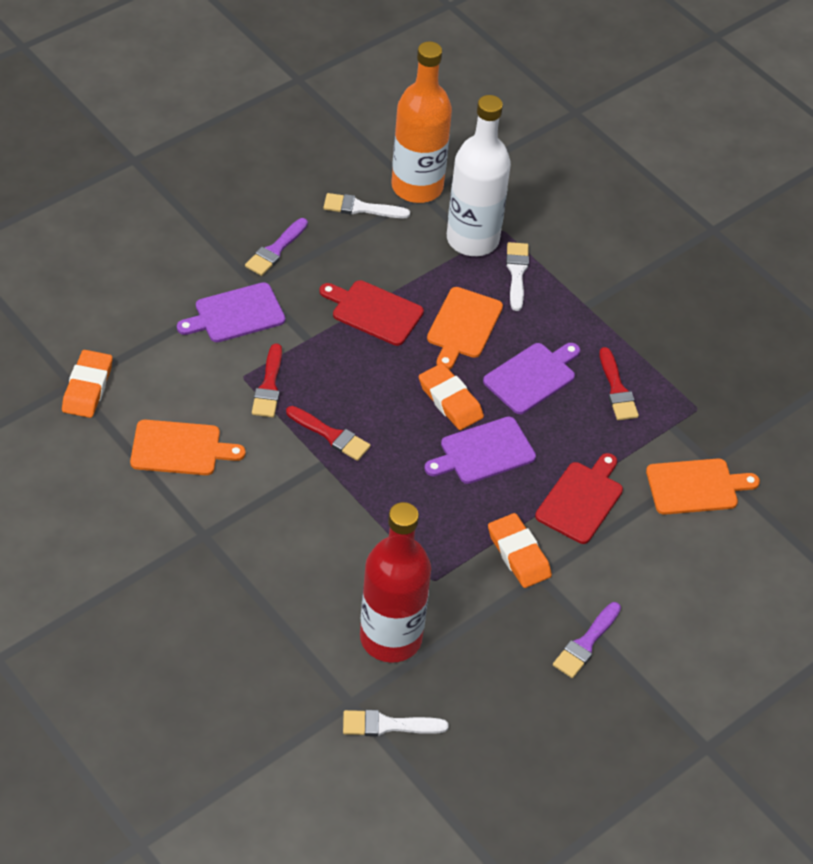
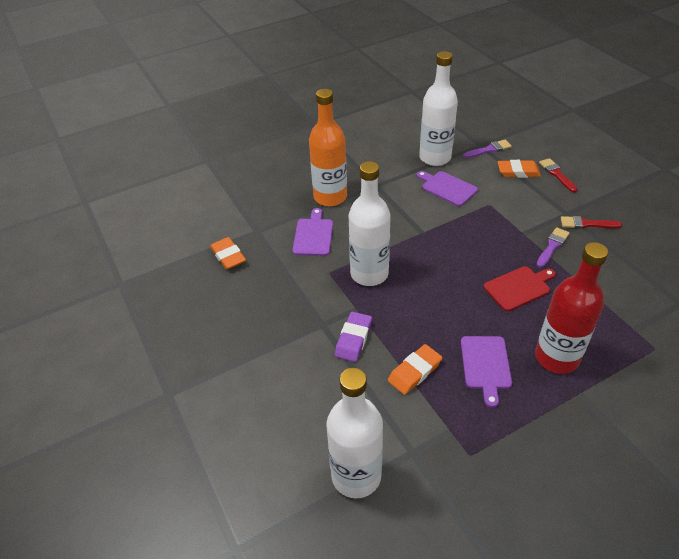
orange cutting board: 3 -> 0
purple eraser: 0 -> 1
red brush: 3 -> 2
red cutting board: 2 -> 1
white bottle: 1 -> 3
white brush: 3 -> 0

